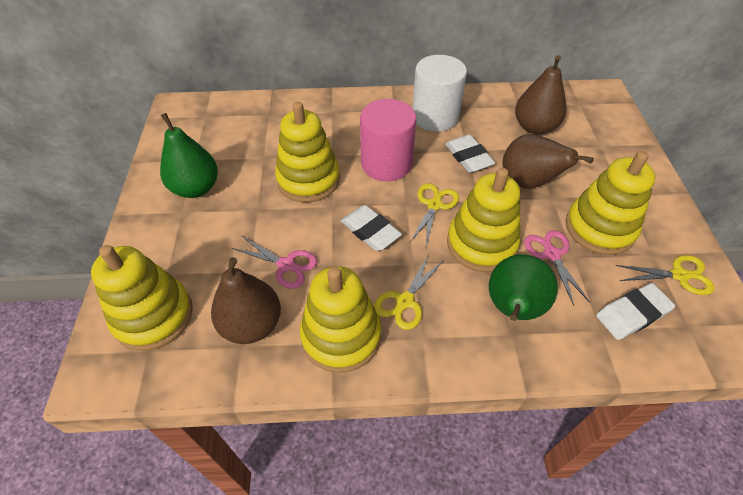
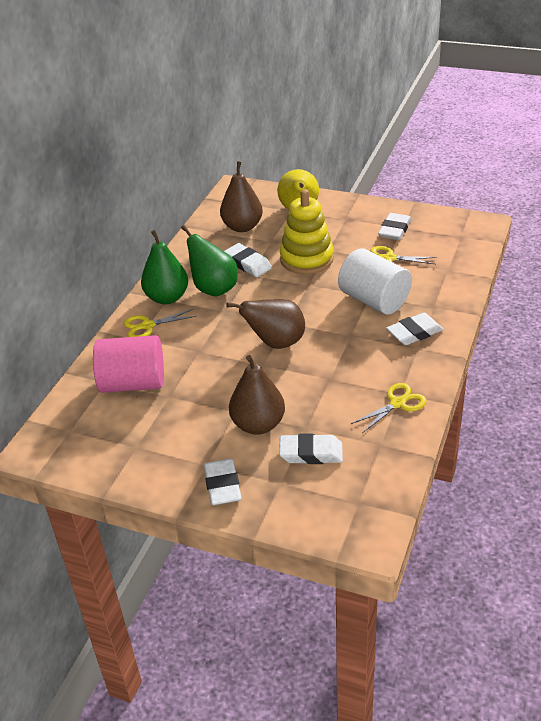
pink scissors: 2 -> 0
white eraser: 3 -> 5
yellow pear: 0 -> 1
yellow stacking toy: 5 -> 1

